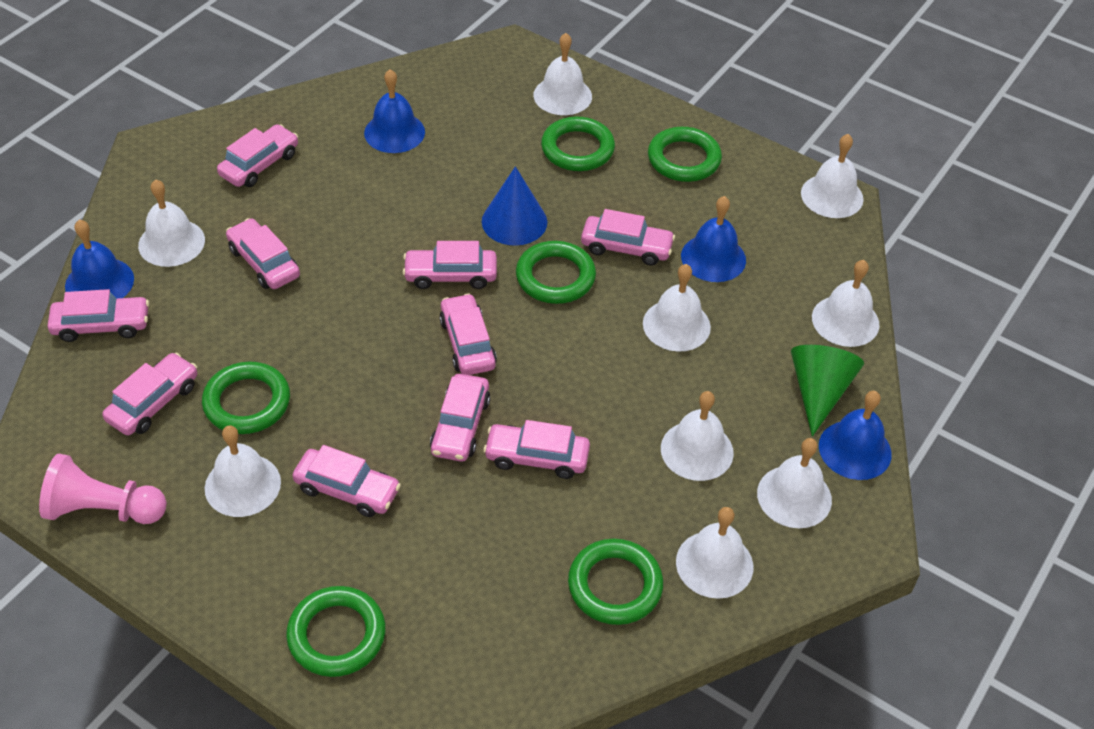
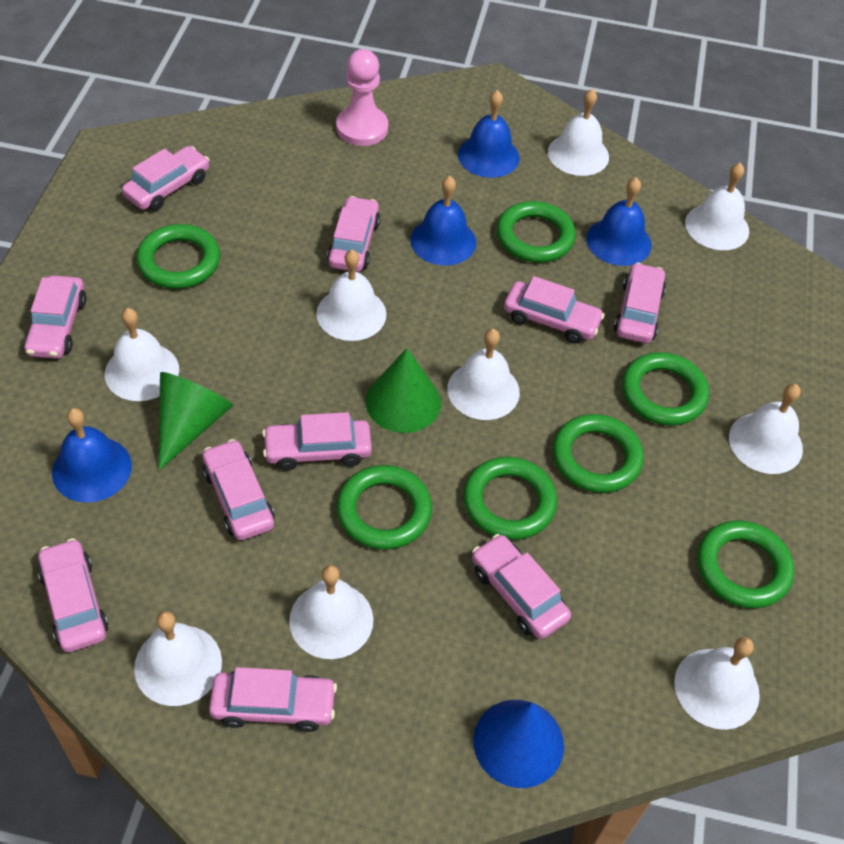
green cone: 1 -> 2
green ring: 6 -> 7

